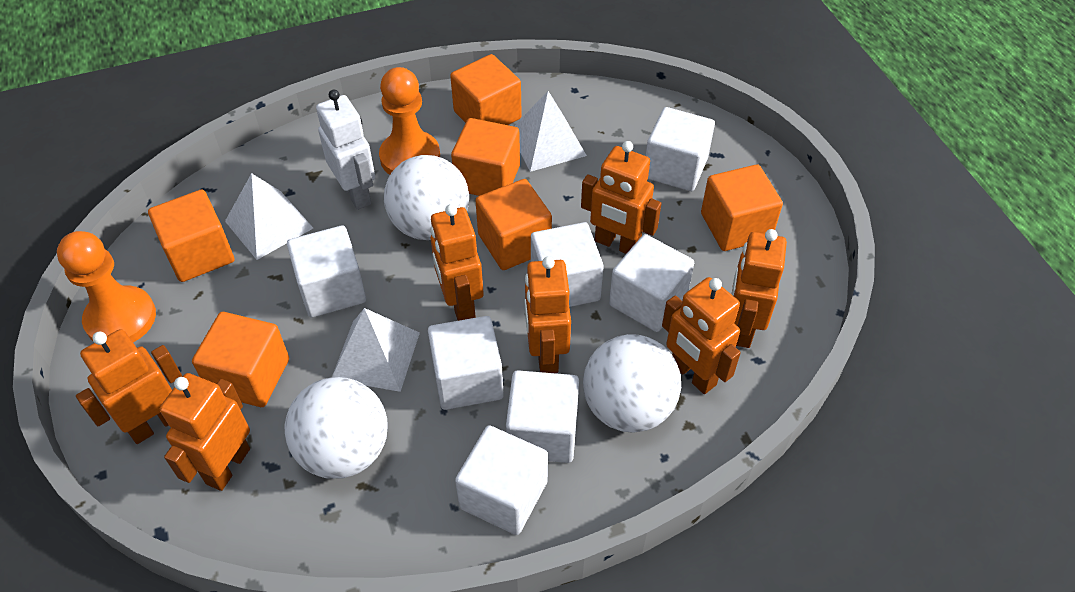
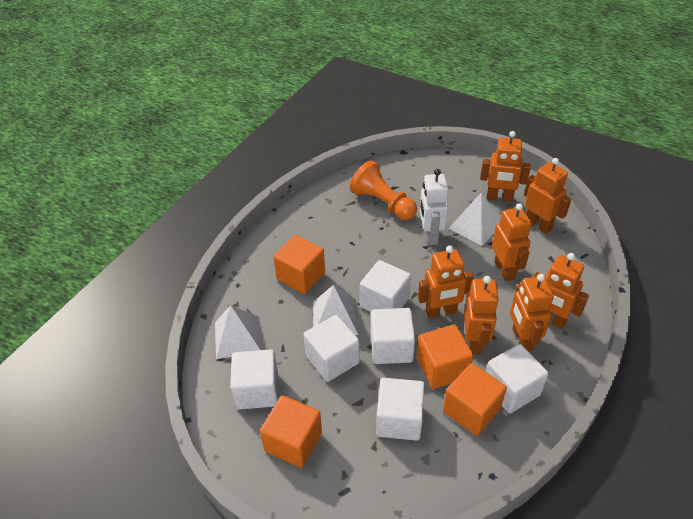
orange cube: 6 -> 4
orange pawn: 2 -> 1
white ball: 3 -> 0
white cube: 7 -> 6

